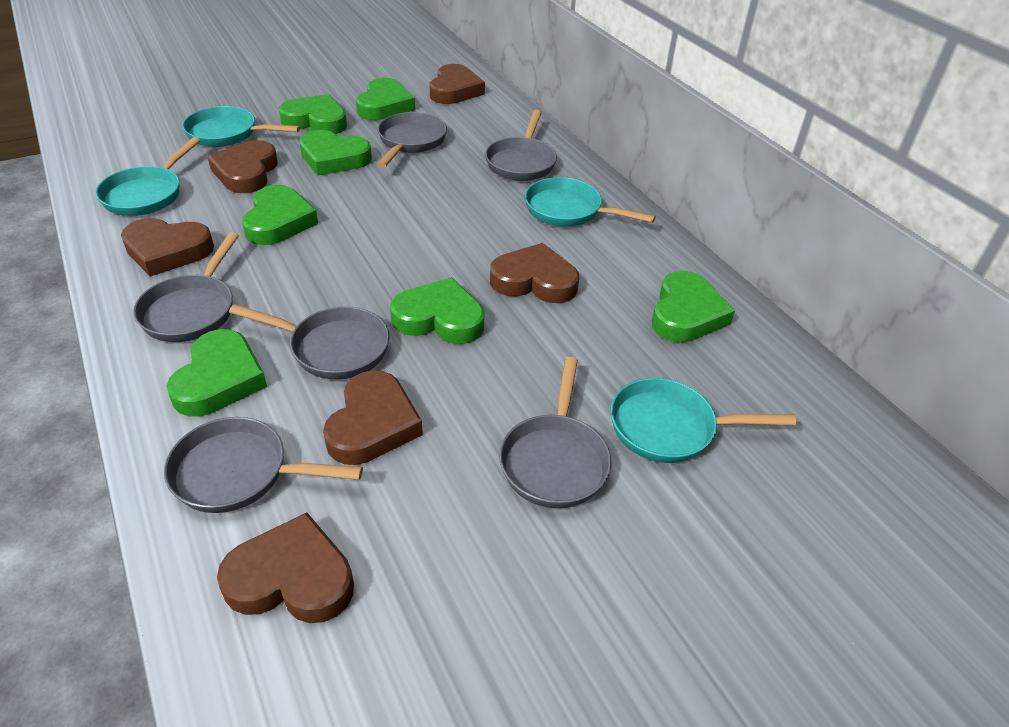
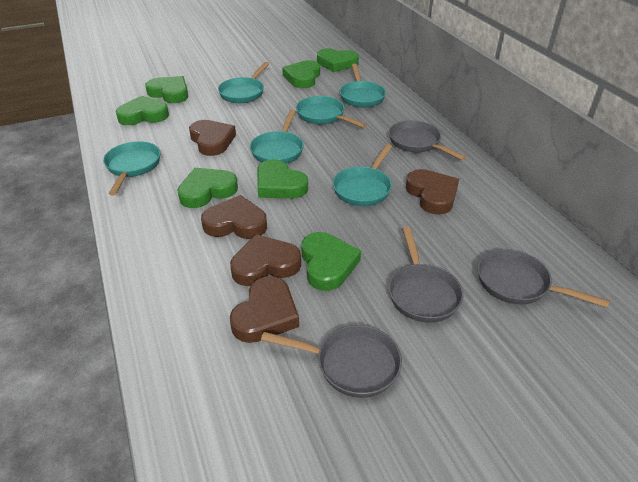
brown heart: 6 -> 5
grey pan: 6 -> 4
turquoise pan: 4 -> 6

